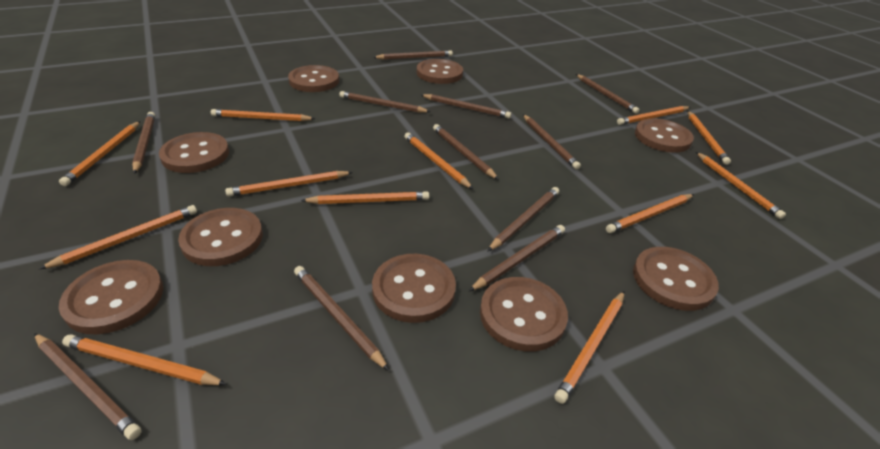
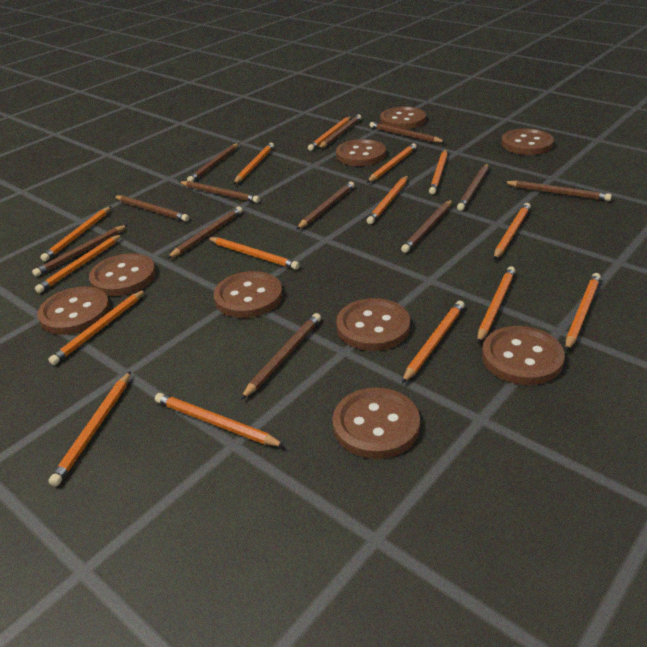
brown pencil: 11 -> 12
orange pencil: 12 -> 15

